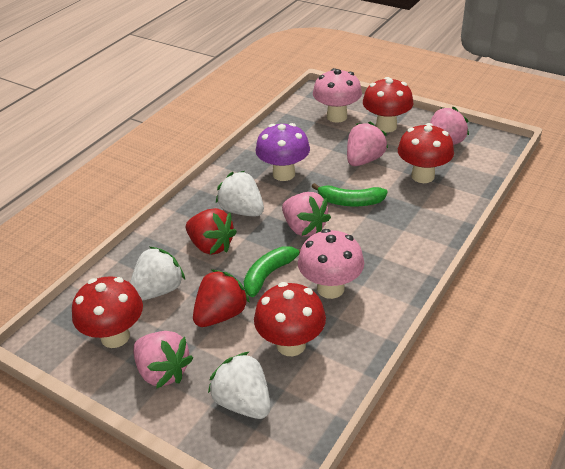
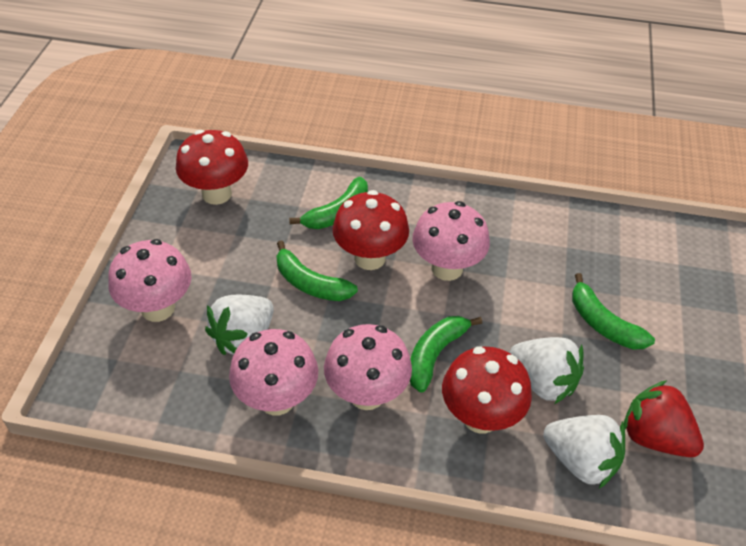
green banana: 2 -> 4
pink mushroom: 2 -> 4
pink strawberry: 4 -> 0
purple mushroom: 1 -> 0
red mushroom: 4 -> 3
red strawberry: 2 -> 1

